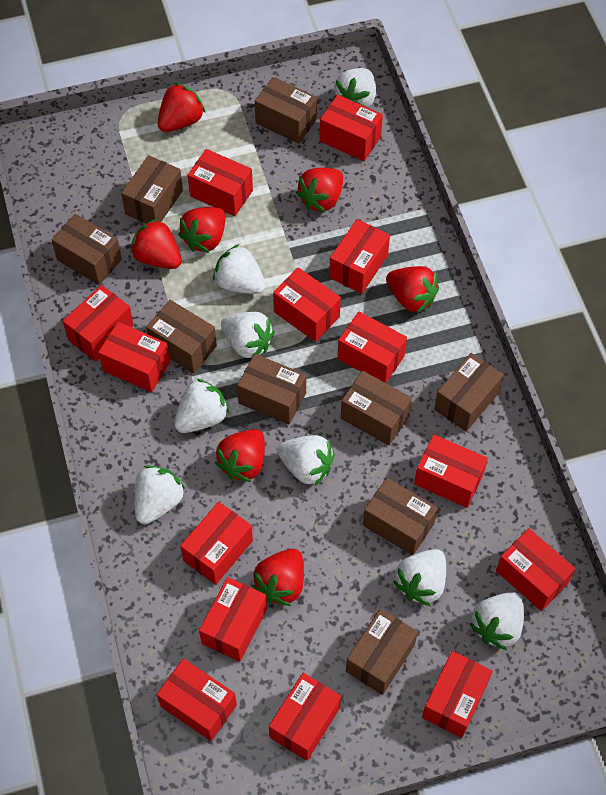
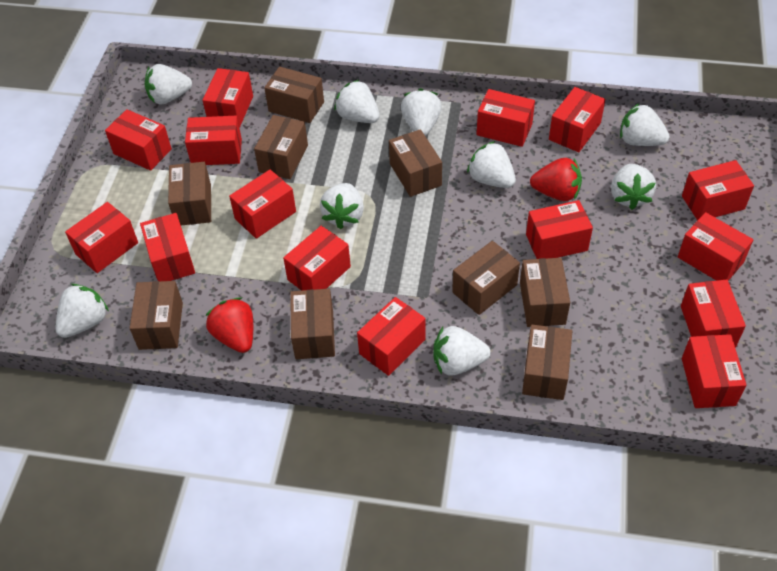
red box: 14 -> 15
red strawberry: 7 -> 2
white strawberry: 8 -> 9

